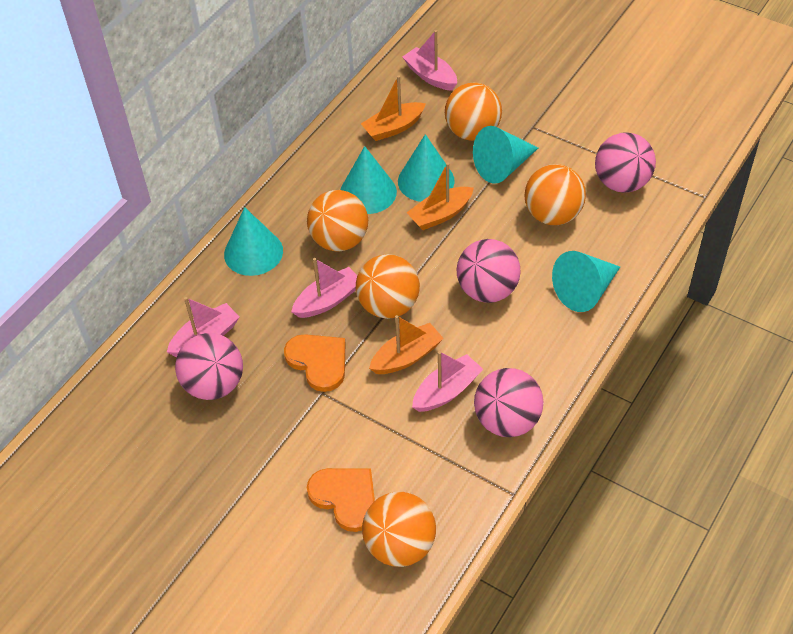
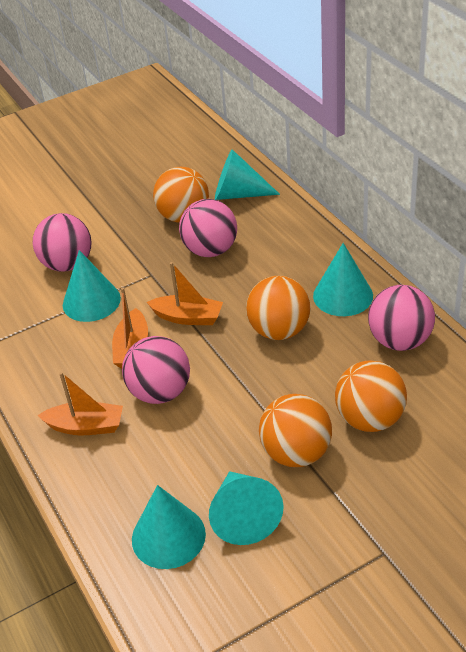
orange ball: 5 -> 4
orange heart: 2 -> 0
pink boat: 4 -> 0

